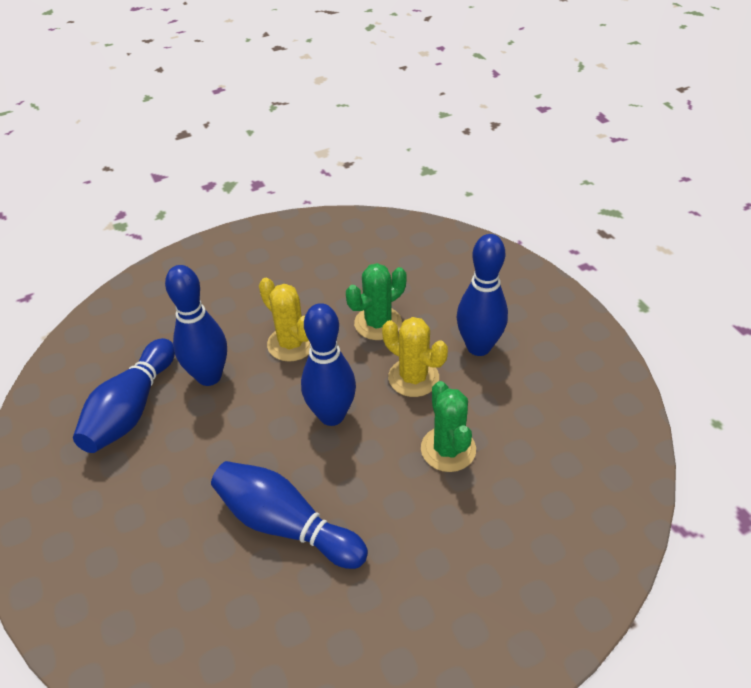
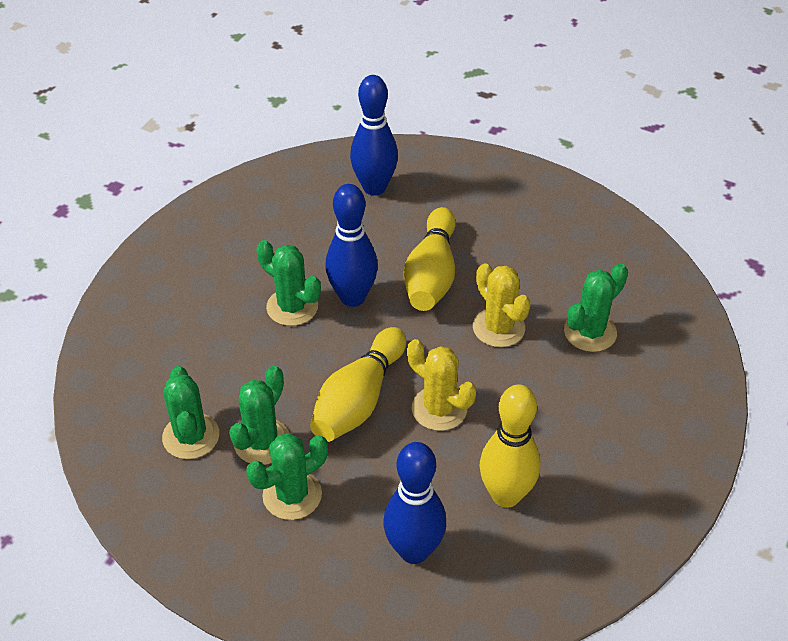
blue bowling pin: 5 -> 3
green cactus: 2 -> 5
yellow bowling pin: 0 -> 3

